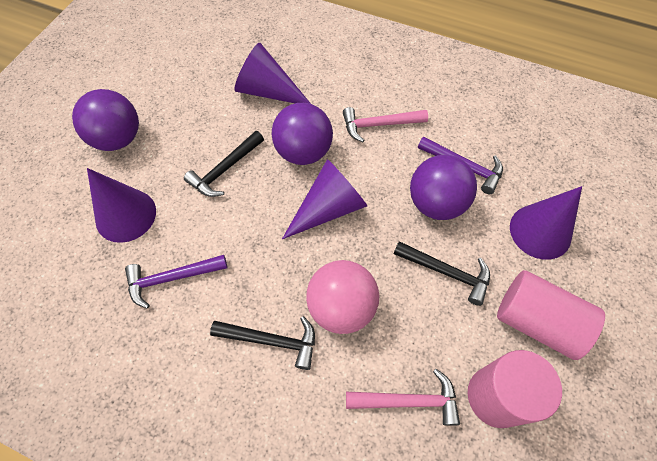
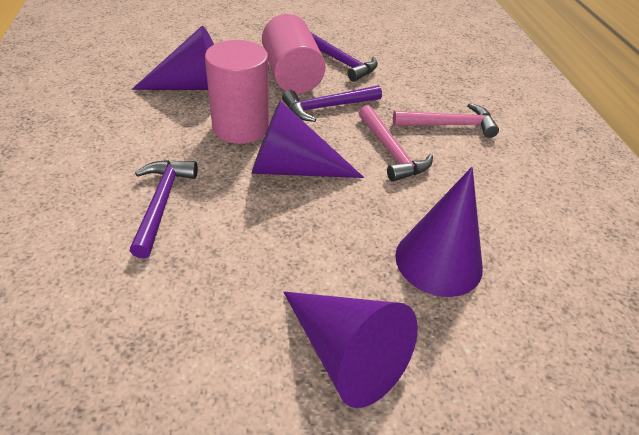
black hammer: 3 -> 0
pink ball: 1 -> 0
purple ball: 3 -> 0
purple hammer: 2 -> 3

